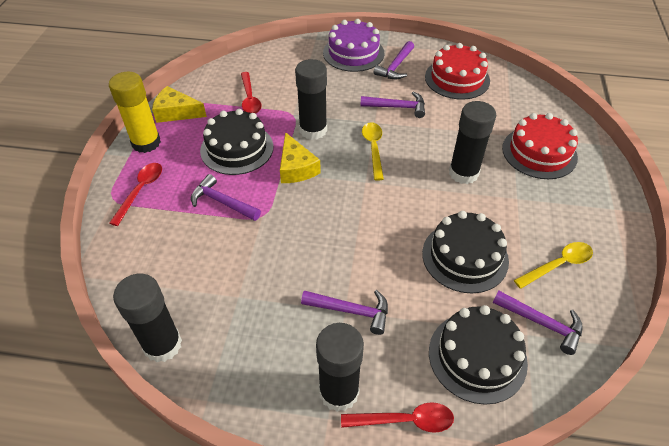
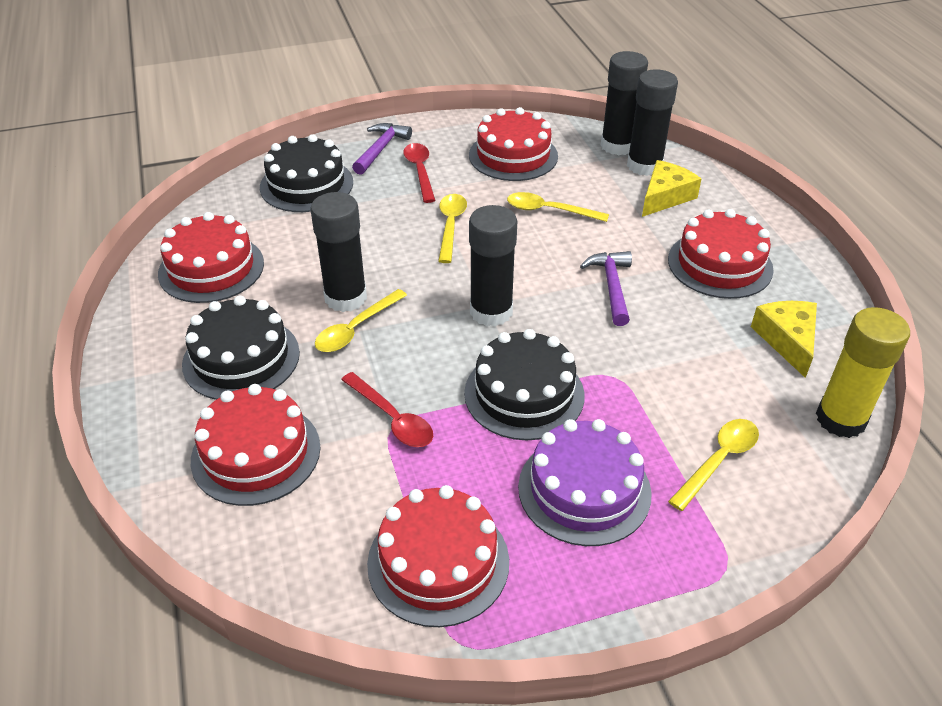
purple hammer: 5 -> 2
red cake: 2 -> 5
red spoon: 3 -> 2
yellow spoon: 2 -> 4

